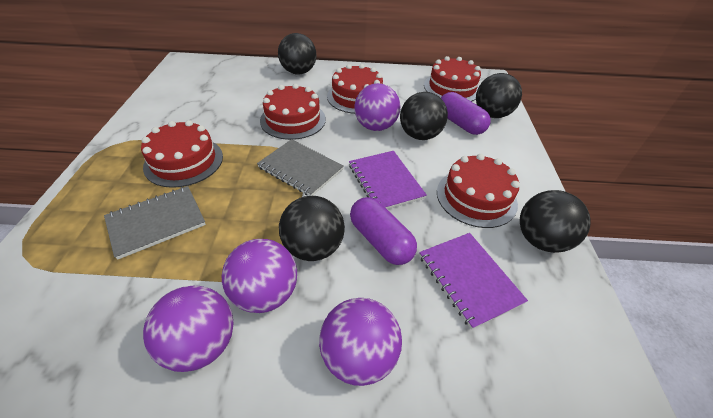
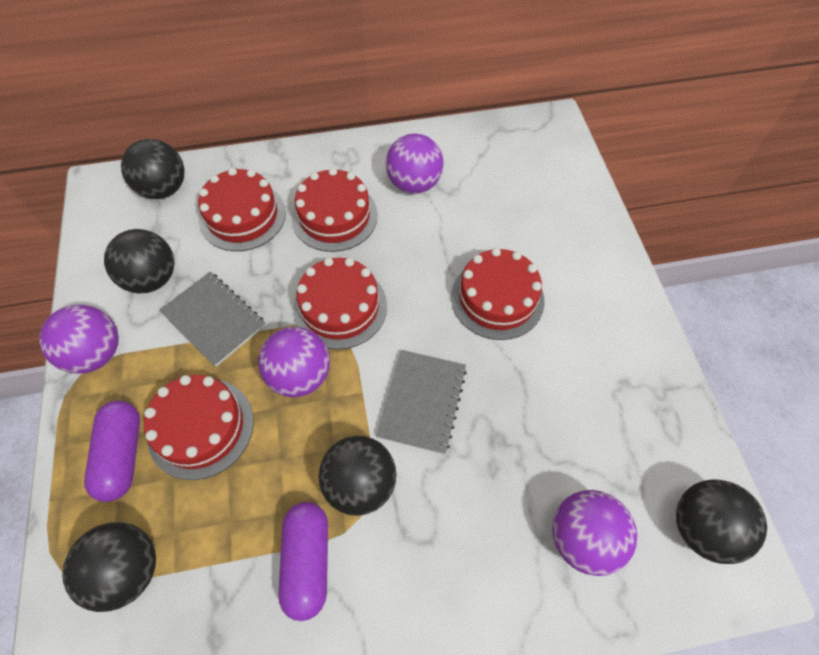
purple notebook: 2 -> 0

